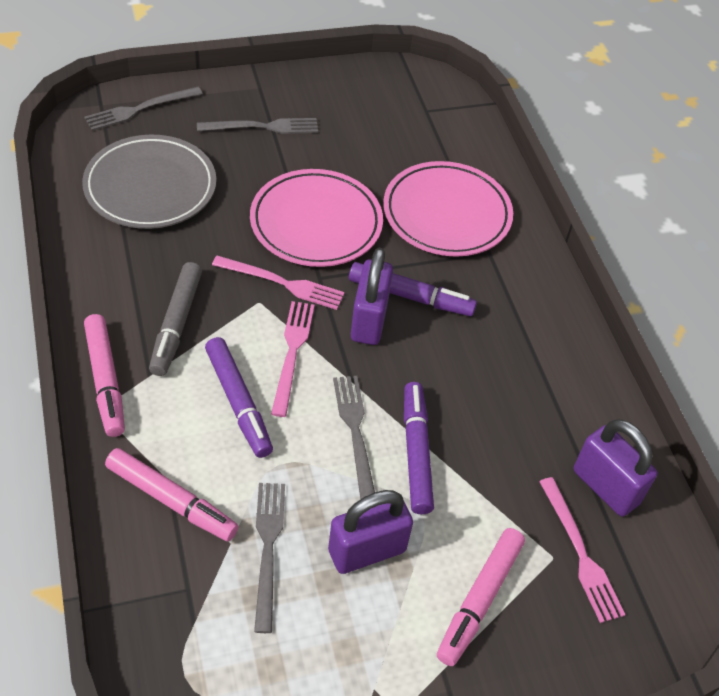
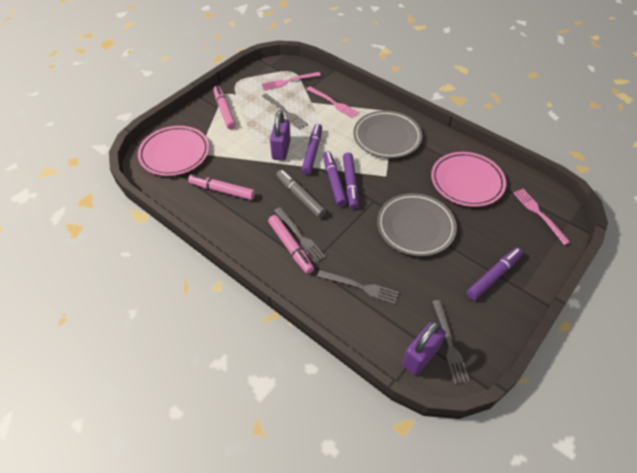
grey plate: 1 -> 2
purple marker: 3 -> 4
purple padlock: 3 -> 2

